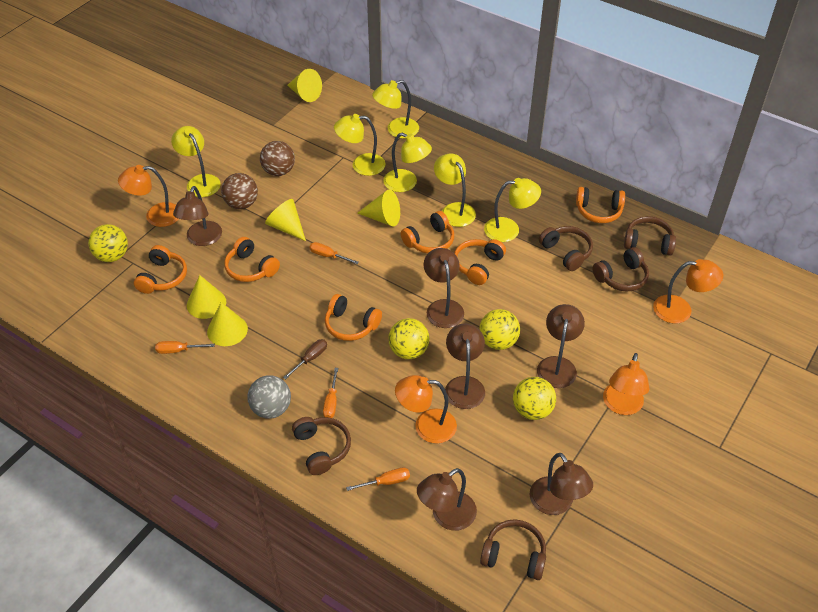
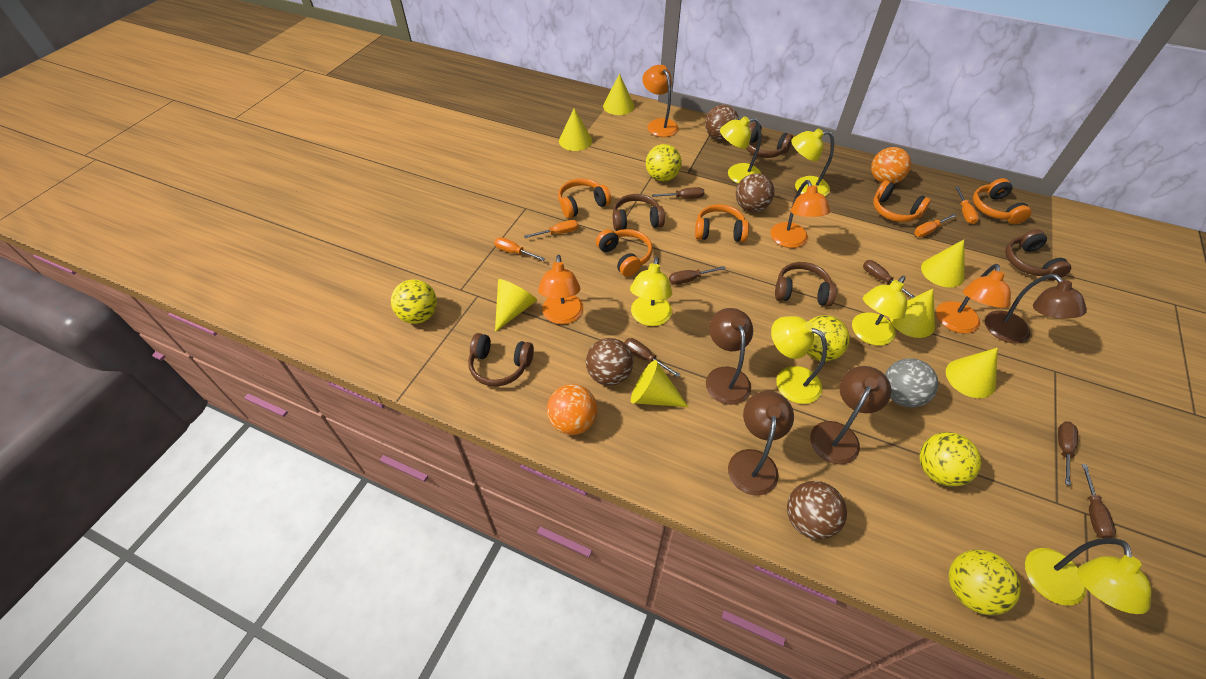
brown ball: 2 -> 4
brown lamp: 6 -> 4
brown screwdriver: 1 -> 6
orange ball: 0 -> 2
orange headphones: 6 -> 5
yellow ball: 4 -> 5
yellow cone: 5 -> 7

